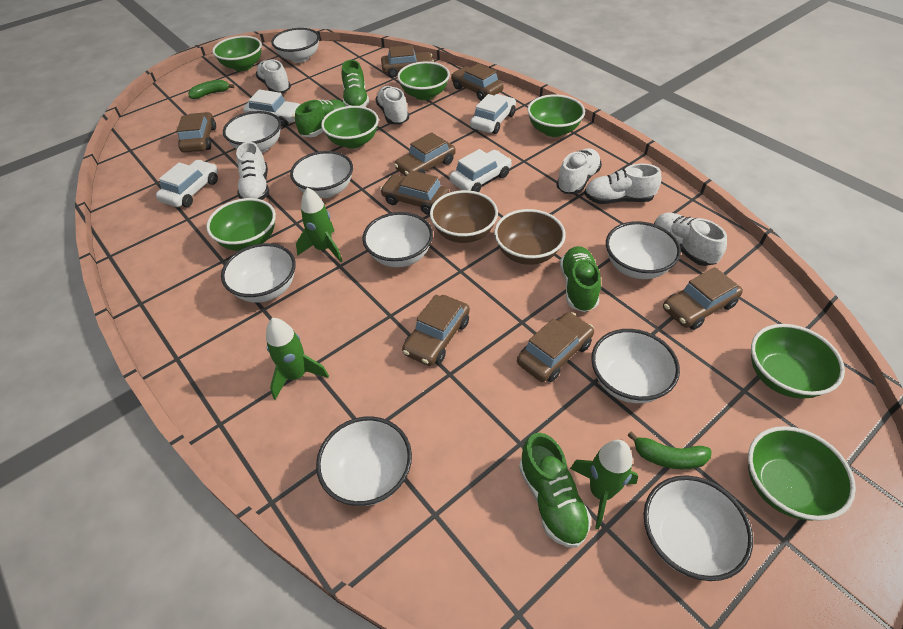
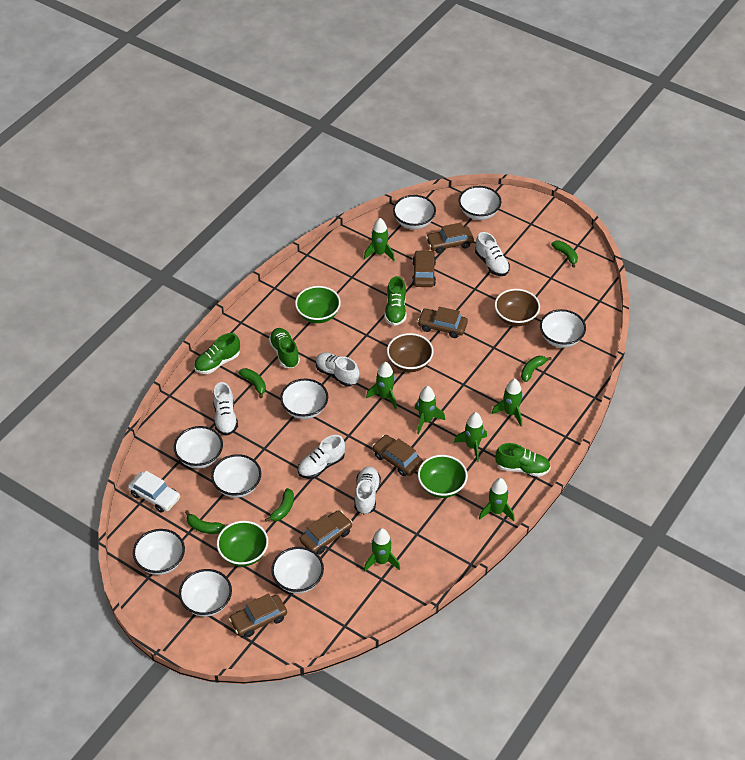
brown car: 8 -> 6
green banana: 2 -> 5
green bowl: 7 -> 3
green rocket: 3 -> 7
white car: 4 -> 1
white shoe: 6 -> 5

